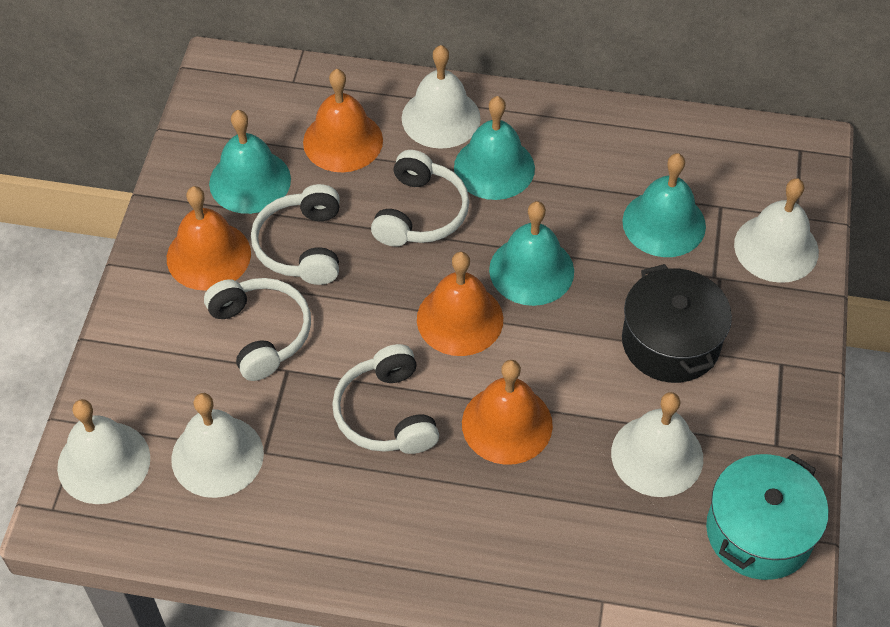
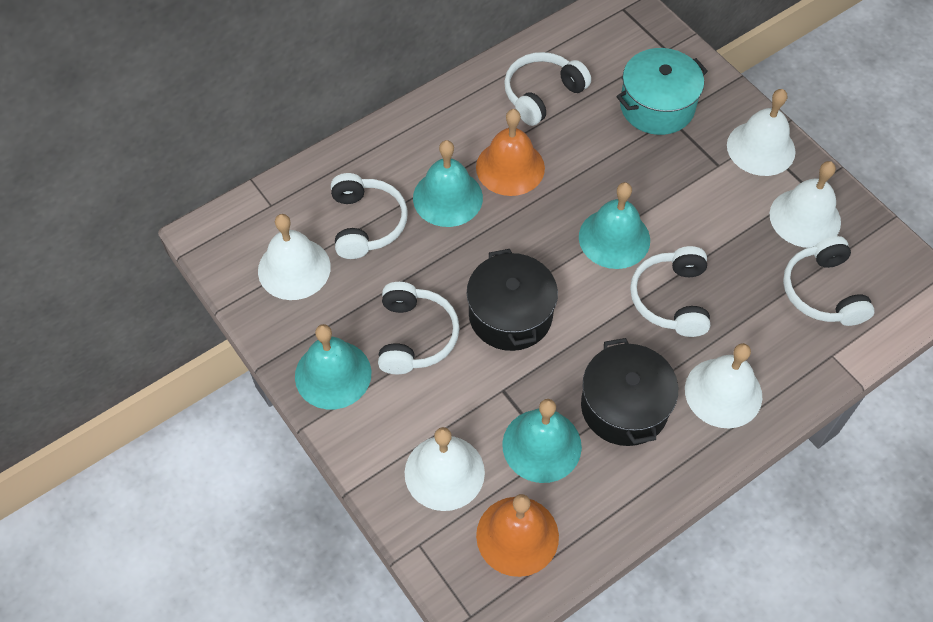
black pot: 1 -> 2
orange bell: 4 -> 2
white headphones: 4 -> 5

